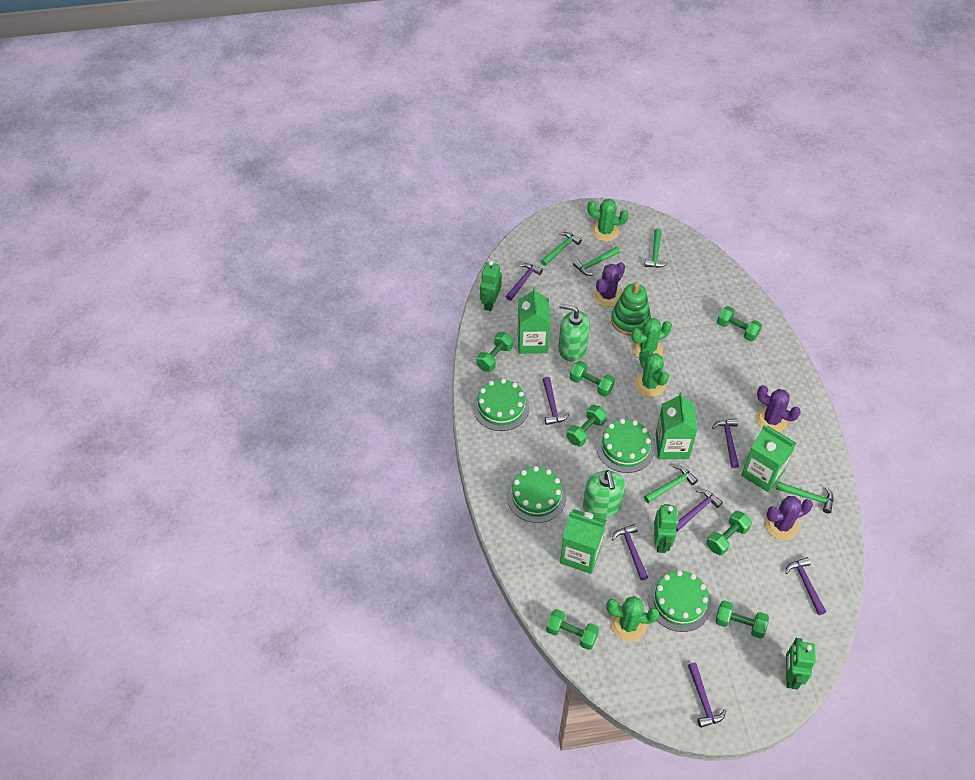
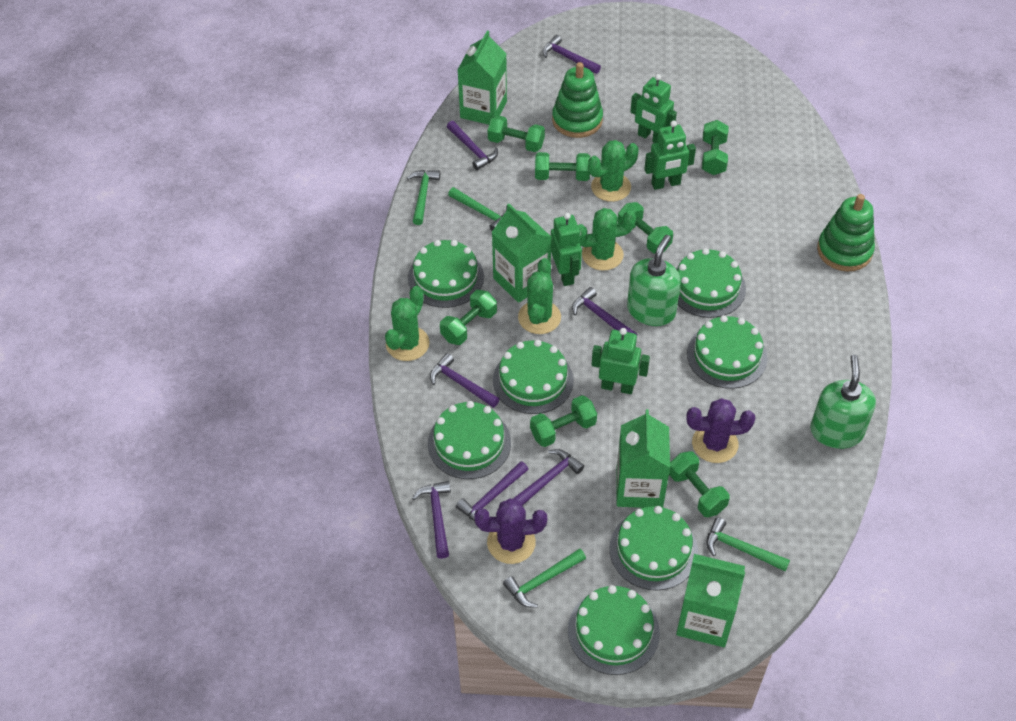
green cake: 4 -> 7
green hammer: 5 -> 4
green robot: 3 -> 4
green stacking toy: 1 -> 2
purple cactus: 3 -> 2

